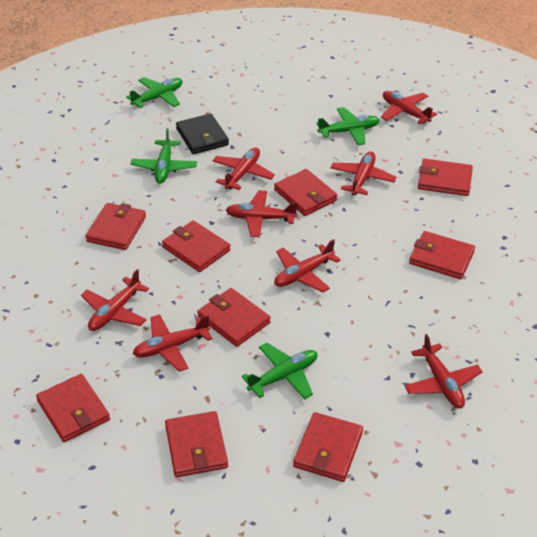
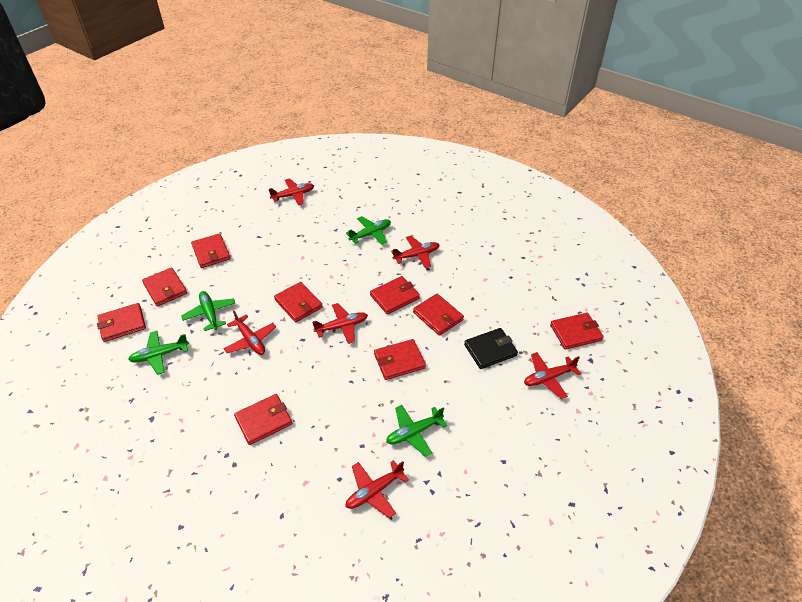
red plane: 8 -> 6

